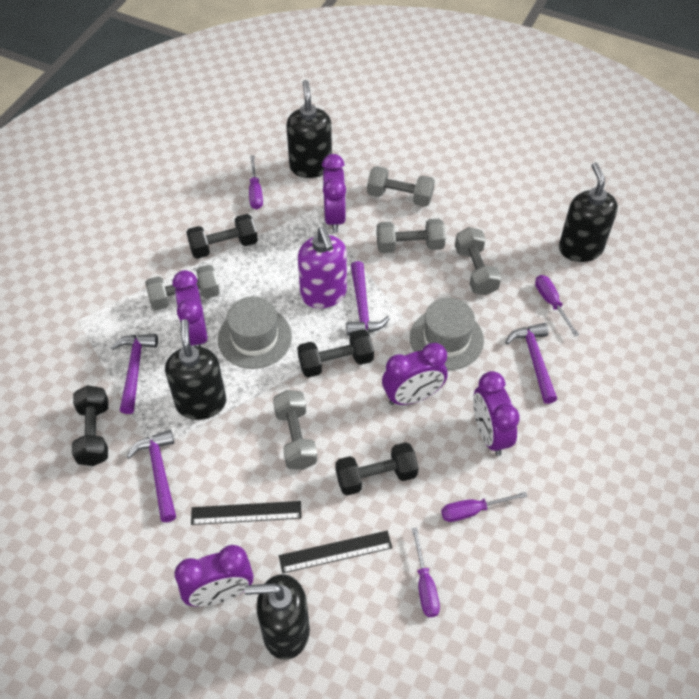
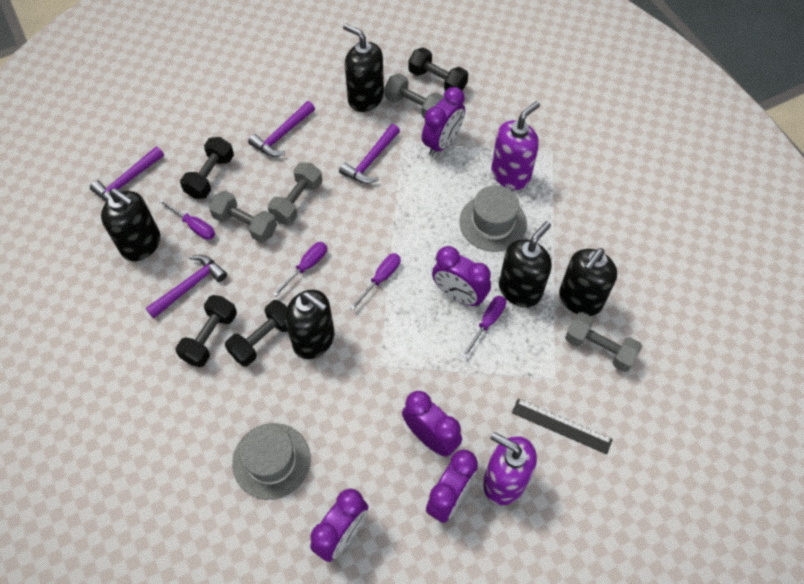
black ruler: 2 -> 1
black soap dispenser: 4 -> 5
grey dumbbell: 5 -> 4
purple soap dispenser: 1 -> 2

